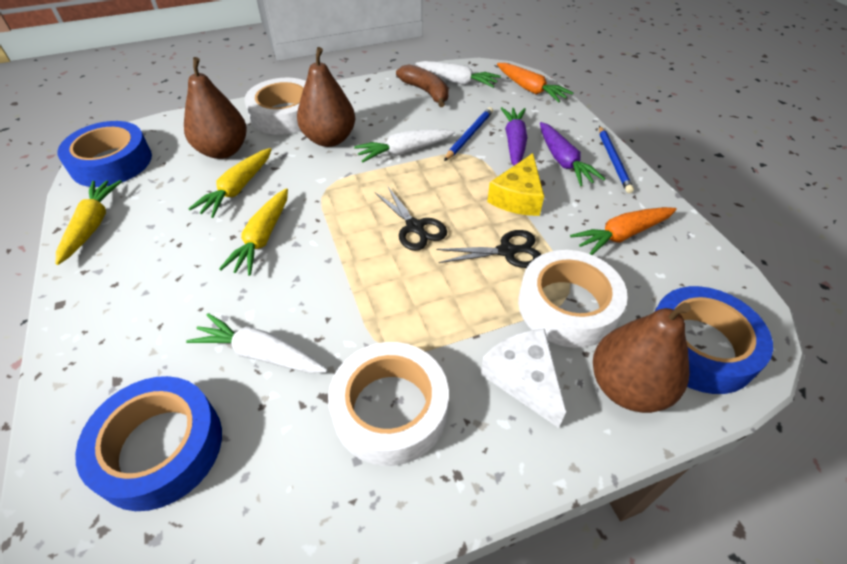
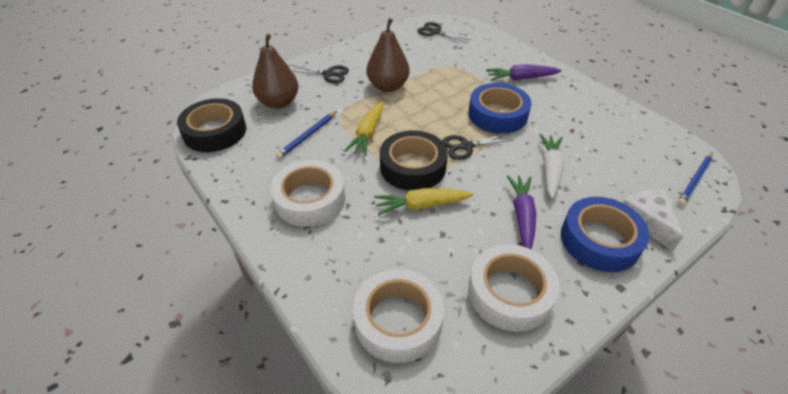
black scissors: 2 -> 3
black tape: 0 -> 2
blue tape: 3 -> 2
brown banana: 1 -> 0
brown pear: 3 -> 2
orange carrot: 2 -> 0
white carrot: 3 -> 1
yellow carrot: 3 -> 2
yellow cheese: 1 -> 0

